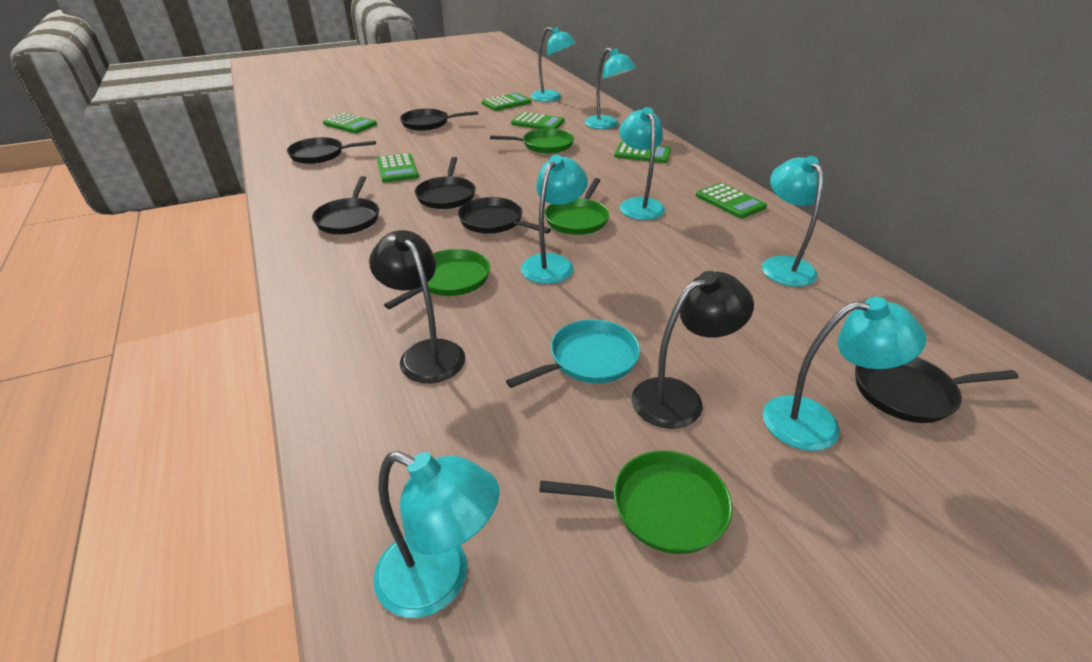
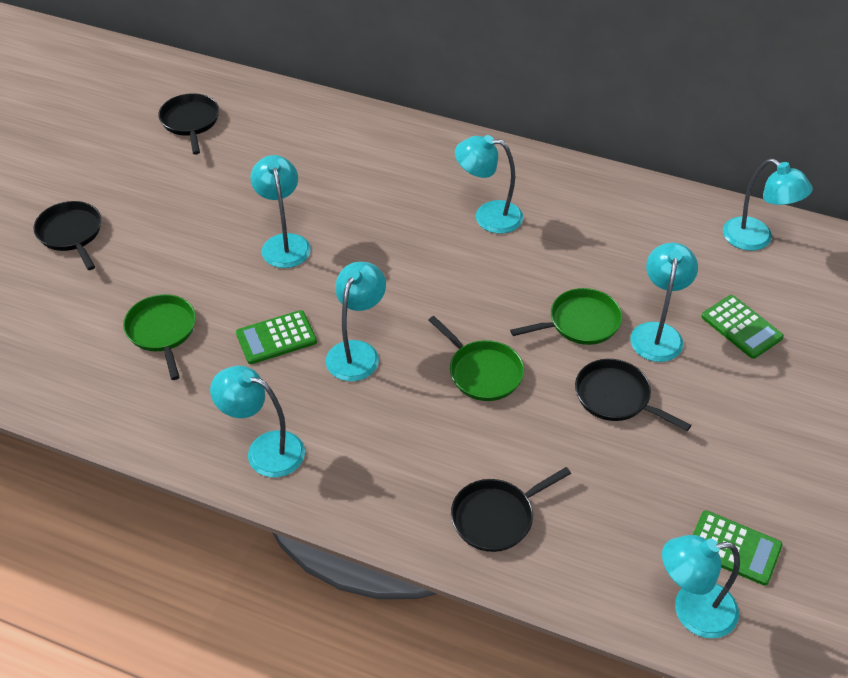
black lamp: 2 -> 0
black pan: 6 -> 4
green calculator: 6 -> 3
green pan: 4 -> 3
turquoise pan: 1 -> 0

